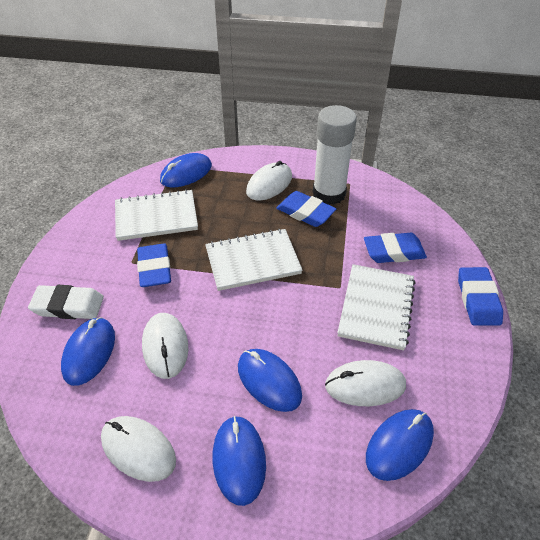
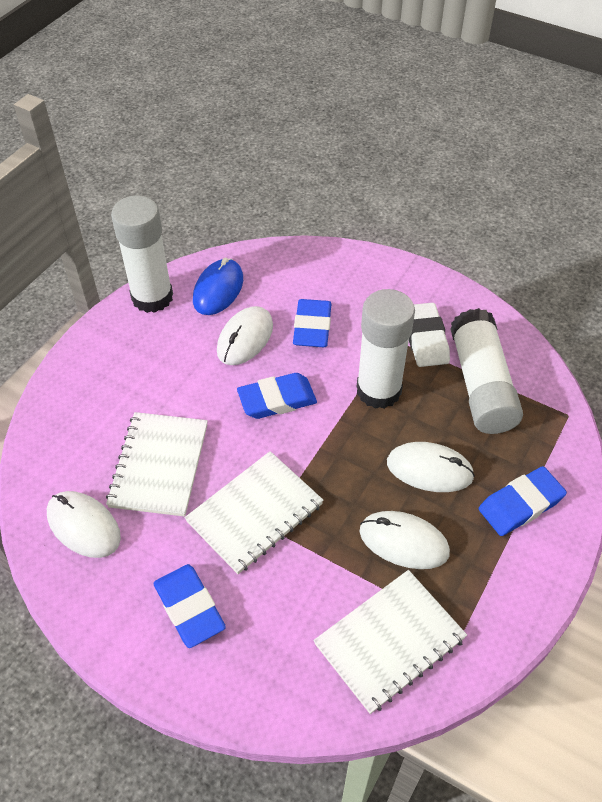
blue mouse: 5 -> 1
white glue stick: 1 -> 3

